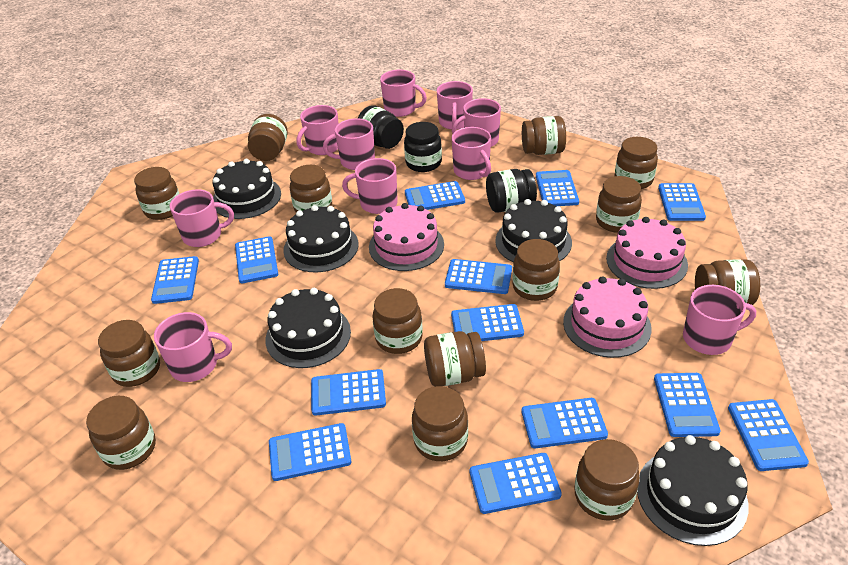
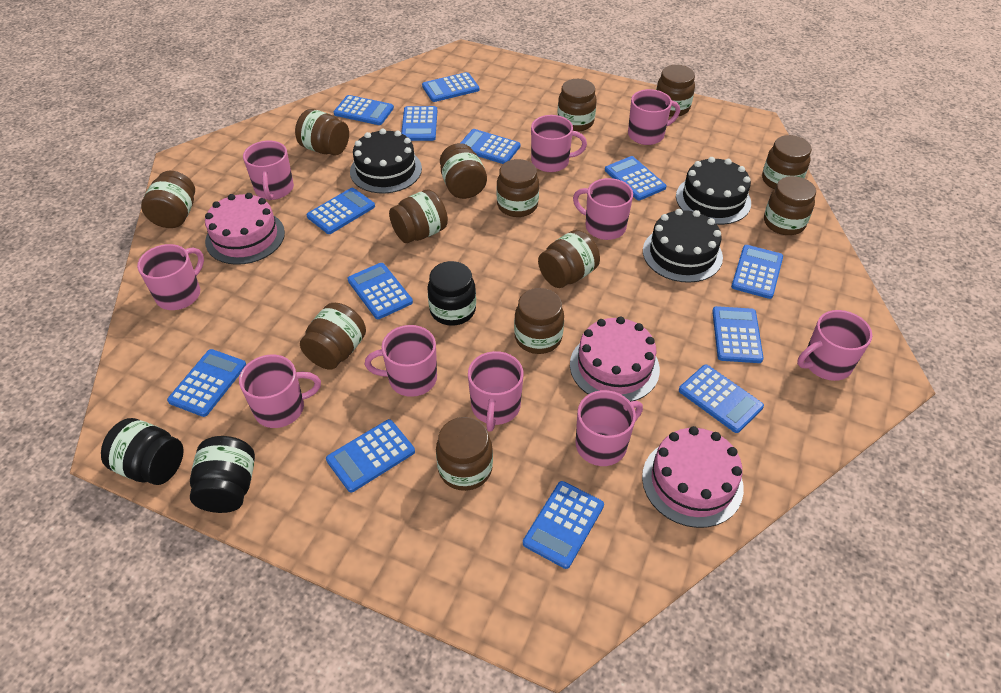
black cake: 5 -> 3
brown jar: 14 -> 13

